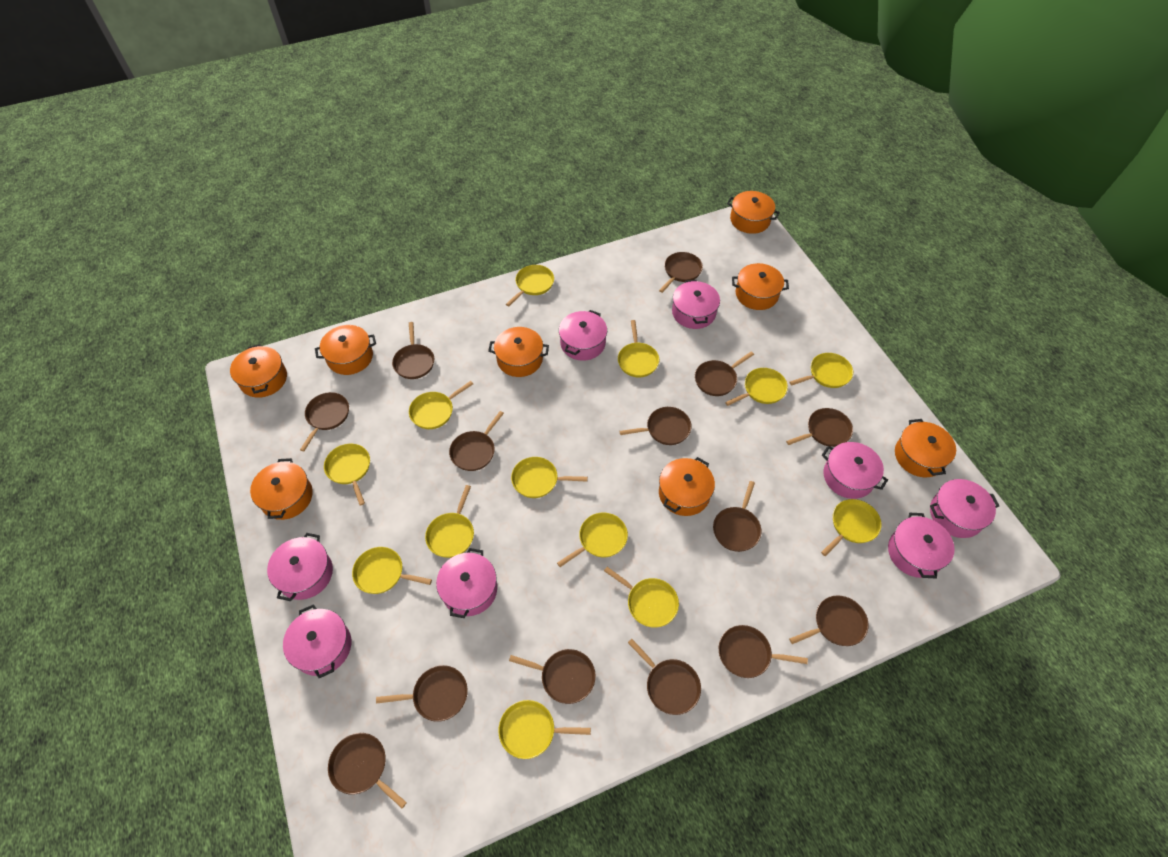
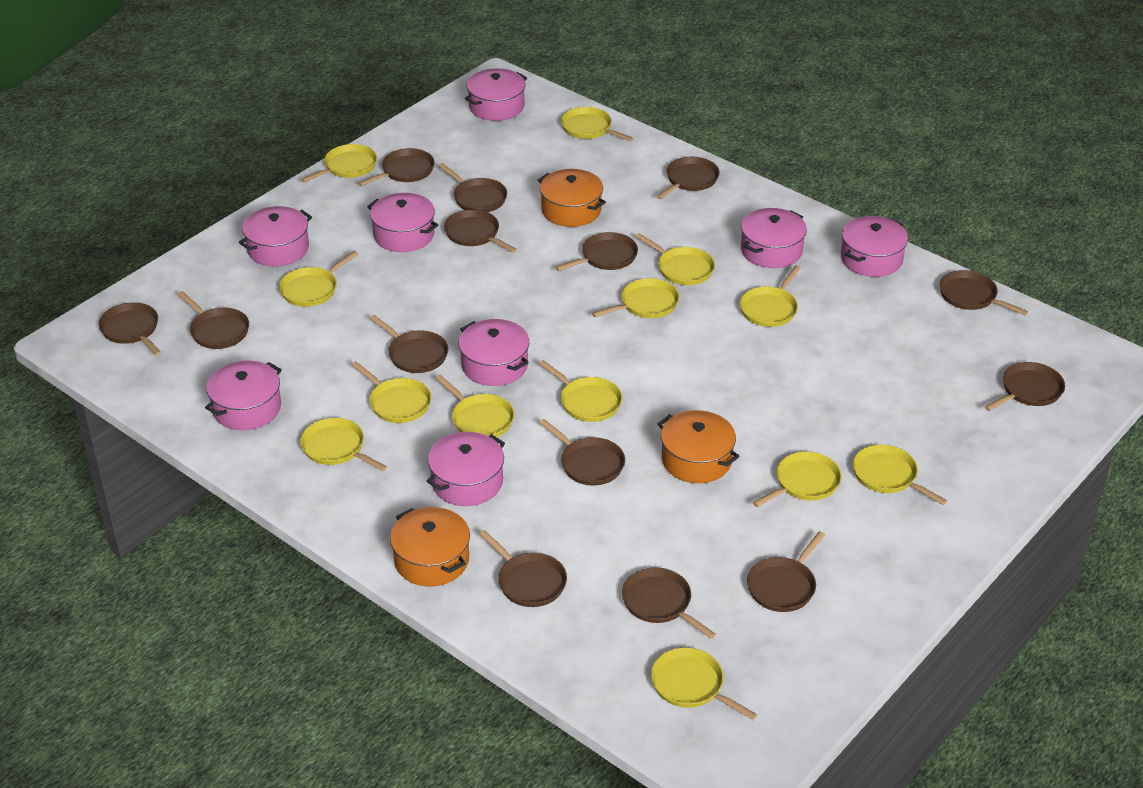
orange pot: 8 -> 3

